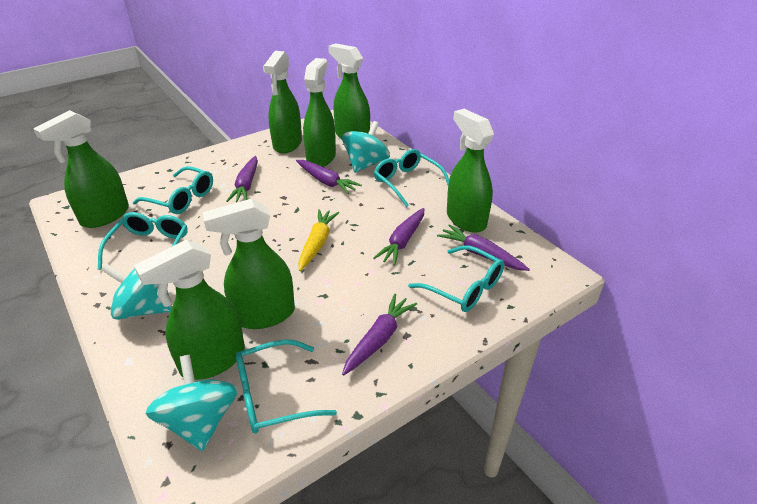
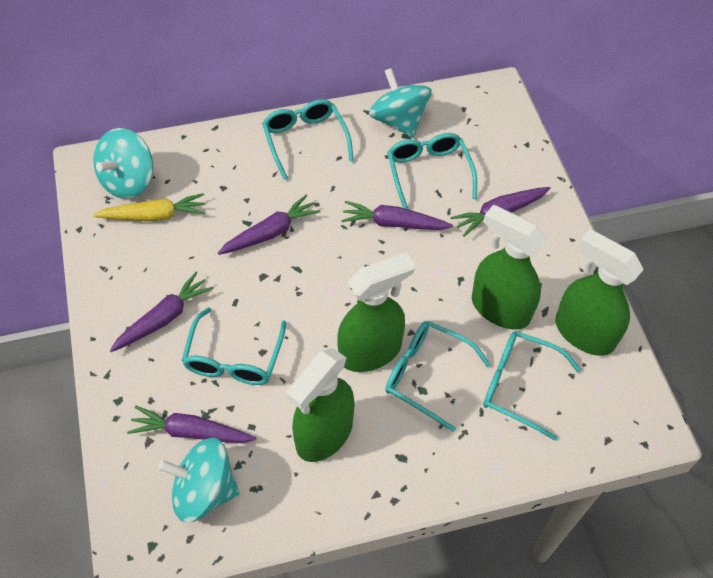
green spray bottle: 7 -> 4

